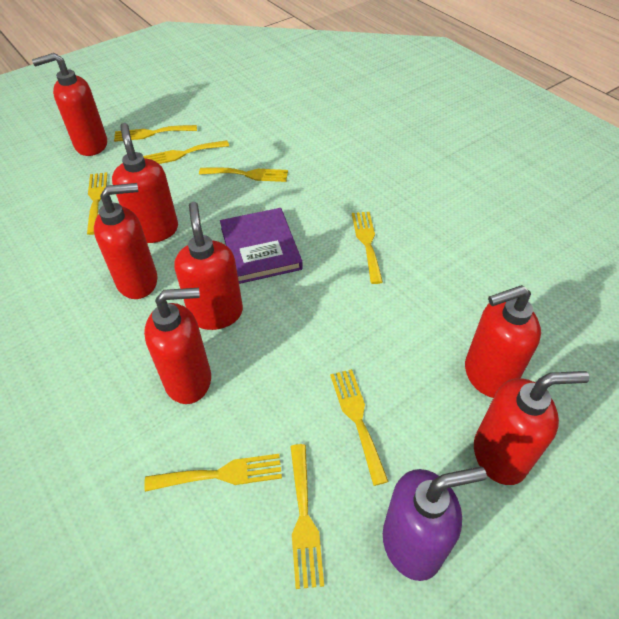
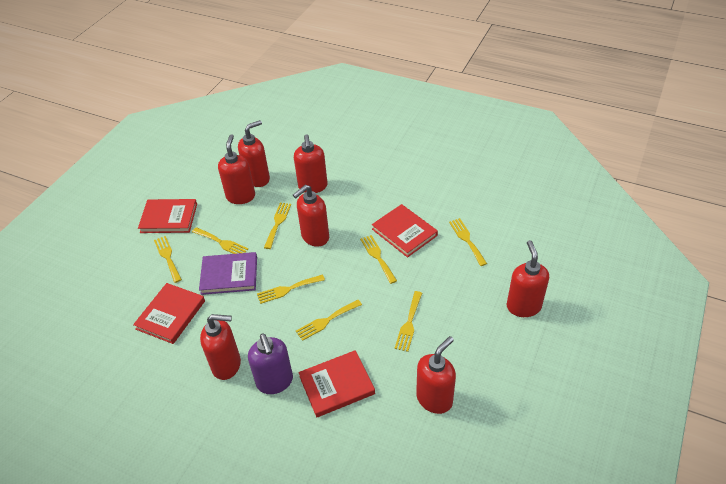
red book: 0 -> 4

